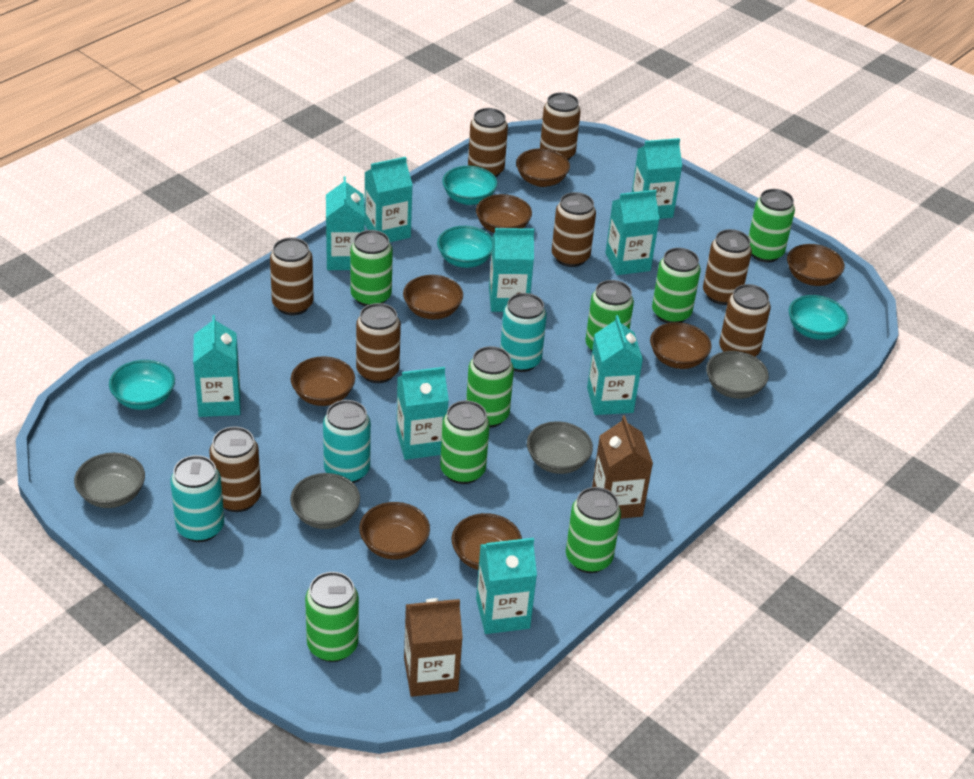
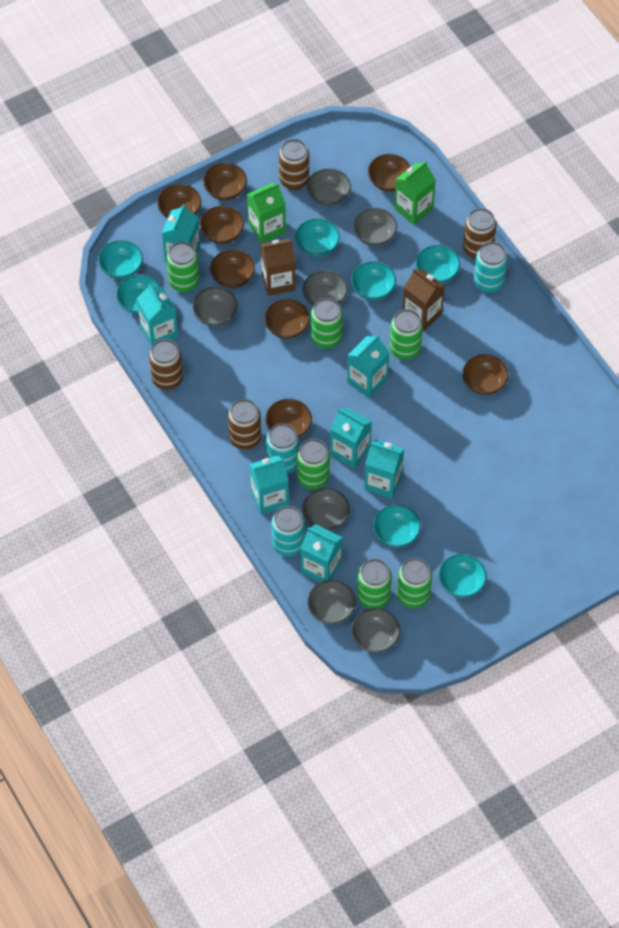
brown can: 8 -> 4
green can: 8 -> 6
green carton: 0 -> 2
grey bowl: 4 -> 7
turquoise bowl: 4 -> 7
turquoise carton: 9 -> 7

